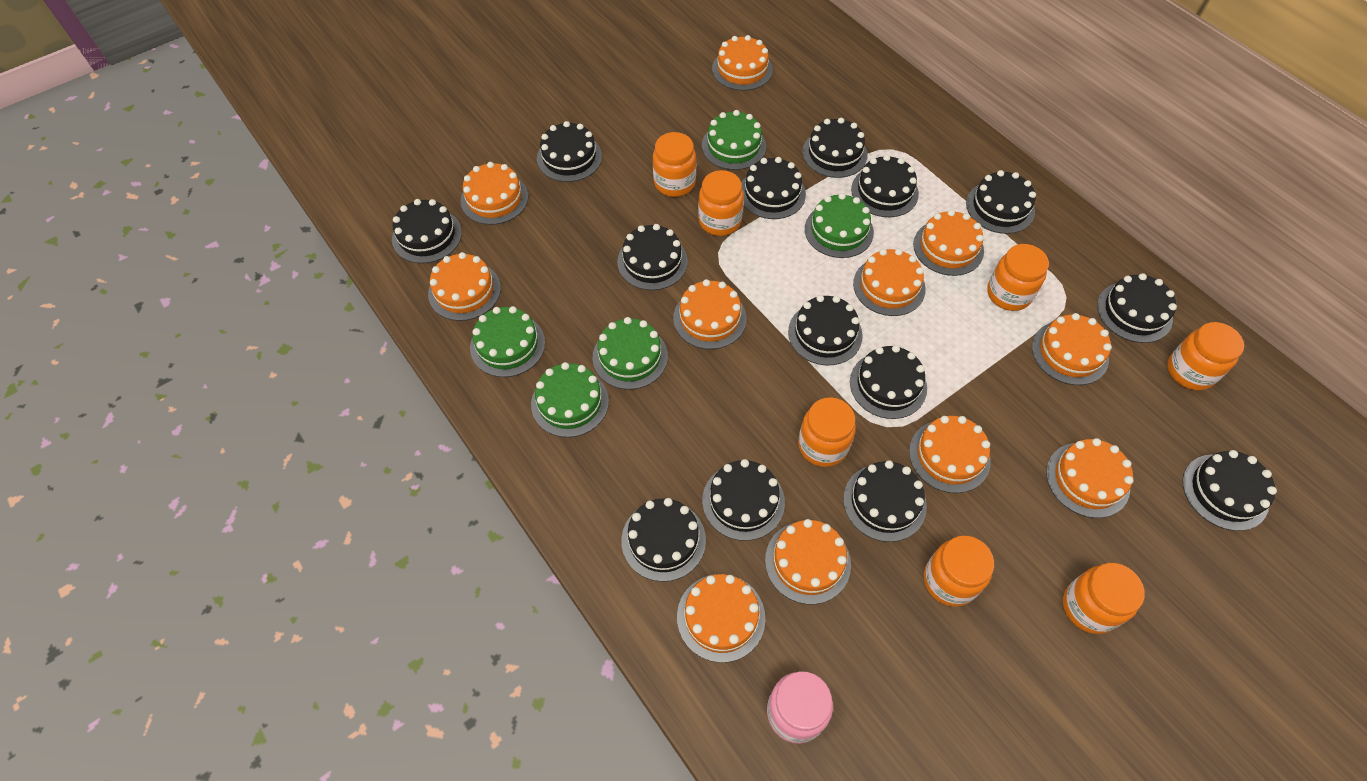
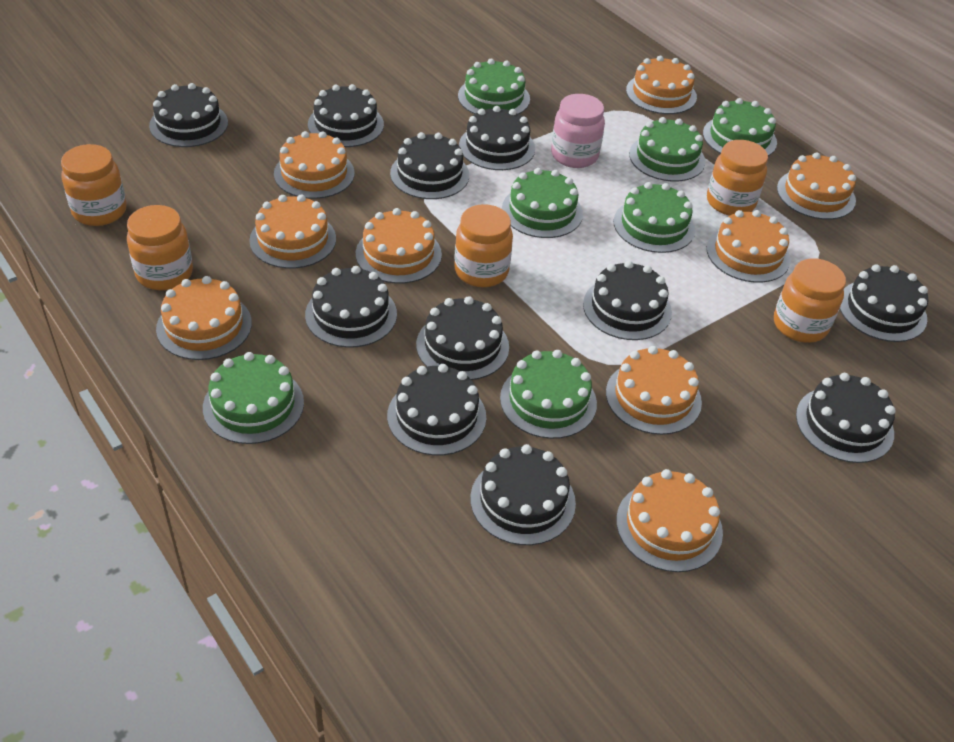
black cake: 14 -> 11
green cake: 5 -> 7
orange cake: 11 -> 9
orange jar: 7 -> 5

